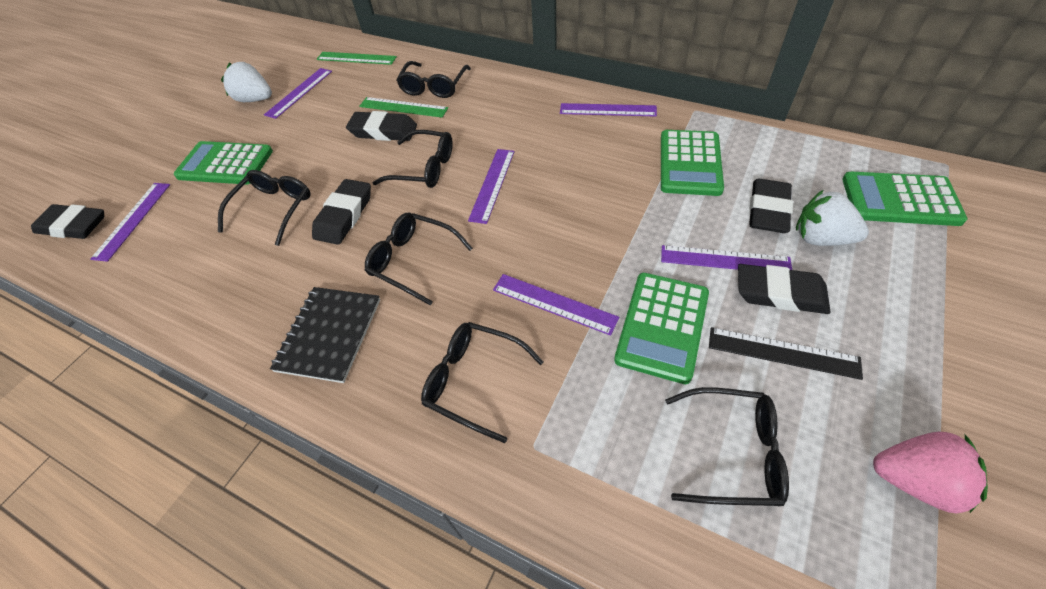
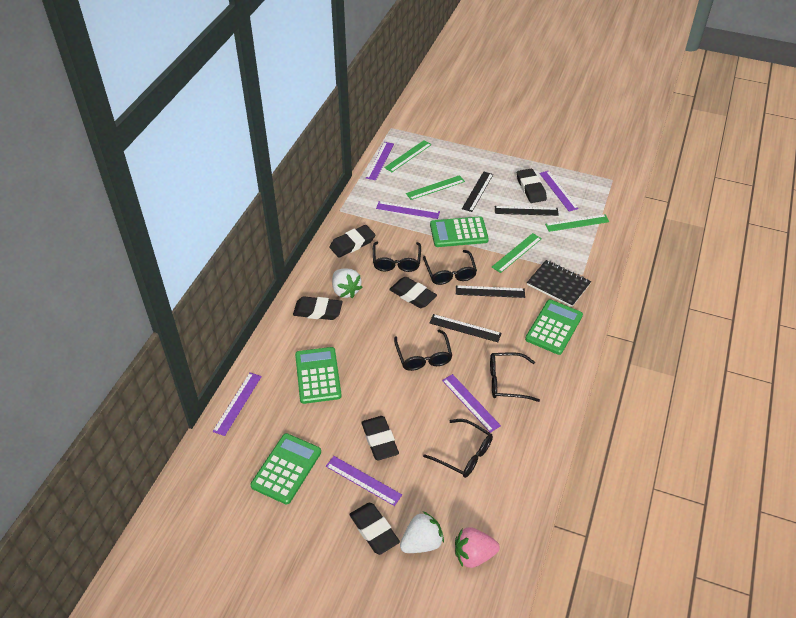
black eraser: 5 -> 6
black glasses: 6 -> 5
black ruler: 1 -> 4
green ruler: 2 -> 4

